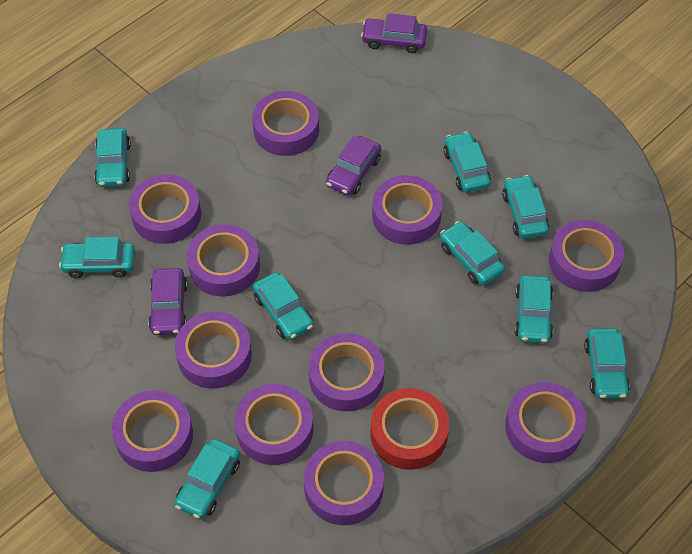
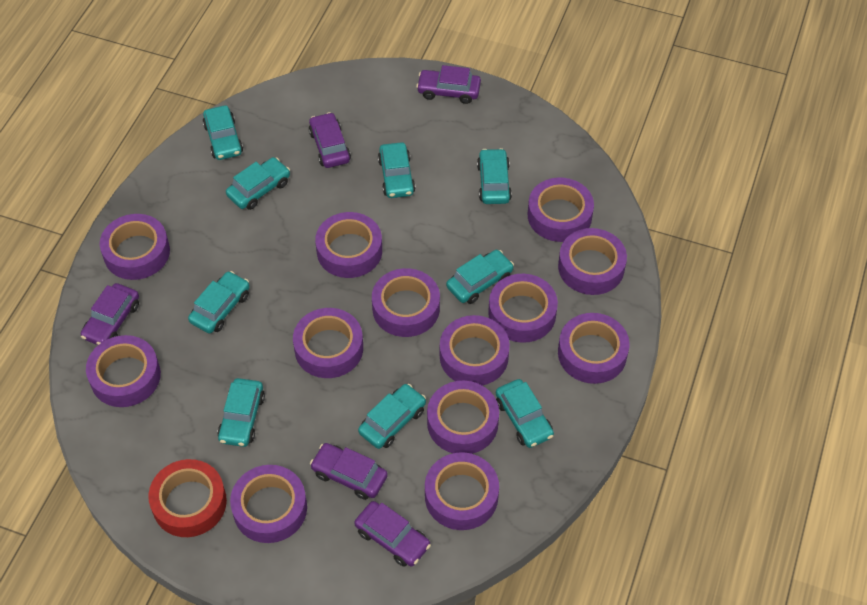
purple car: 3 -> 5
purple tape: 11 -> 13

